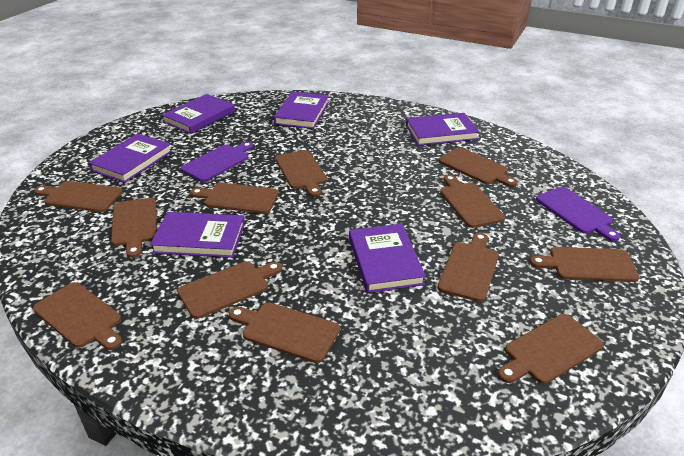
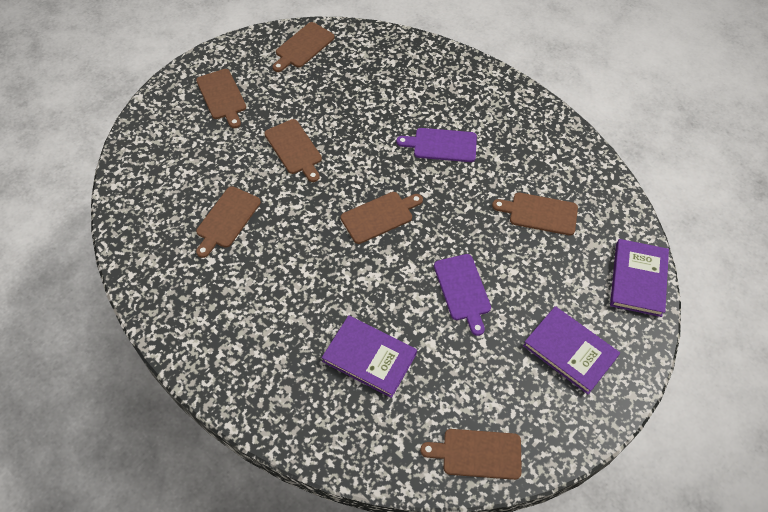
brown cutting board: 12 -> 7
purple book: 6 -> 3

